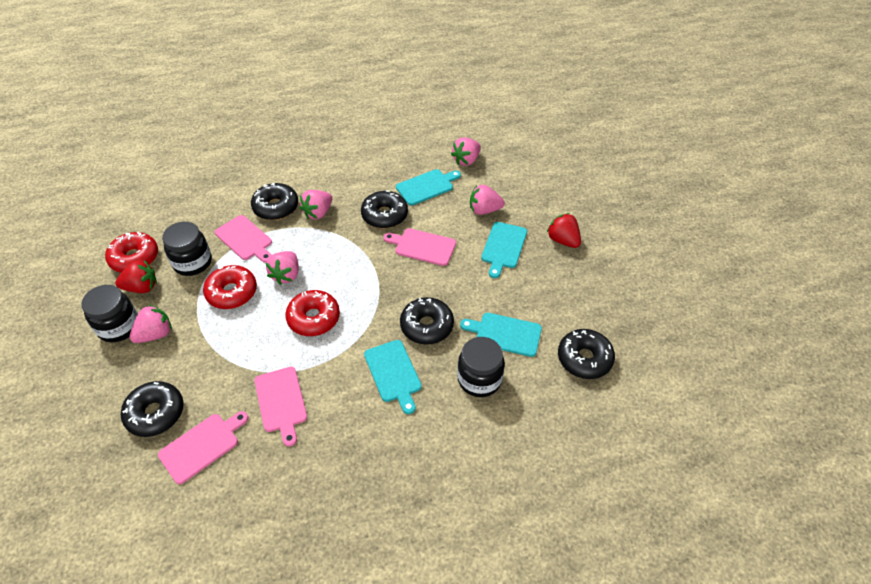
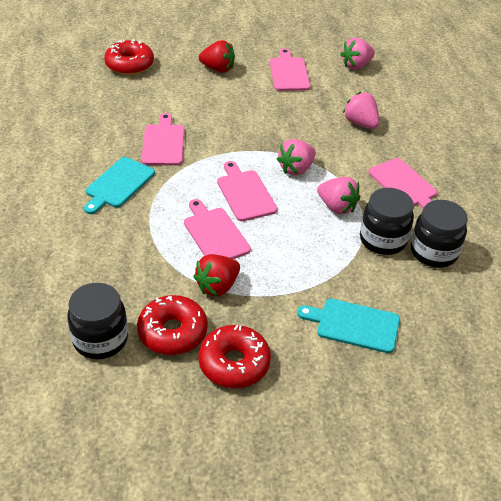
black donut: 5 -> 0
pink cutting board: 4 -> 5
pink strawberry: 5 -> 4
turquoise cutting board: 4 -> 2

